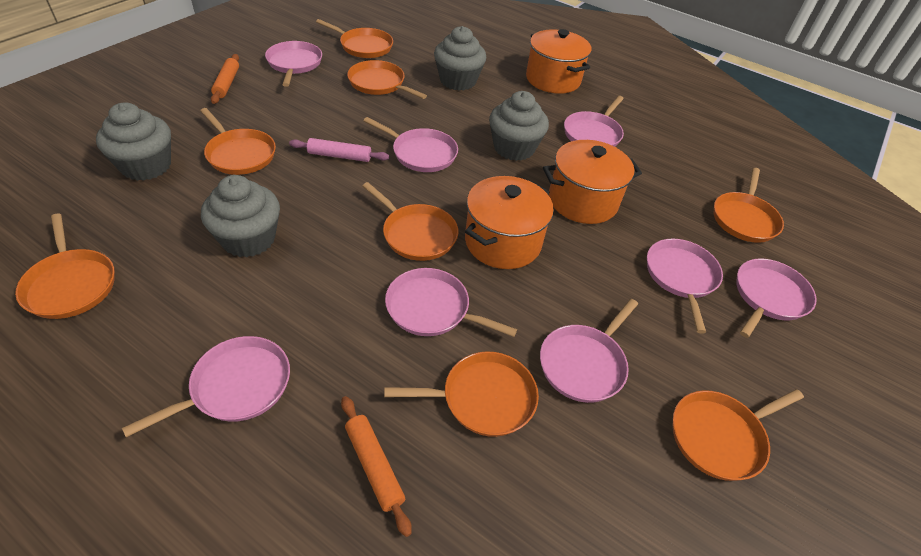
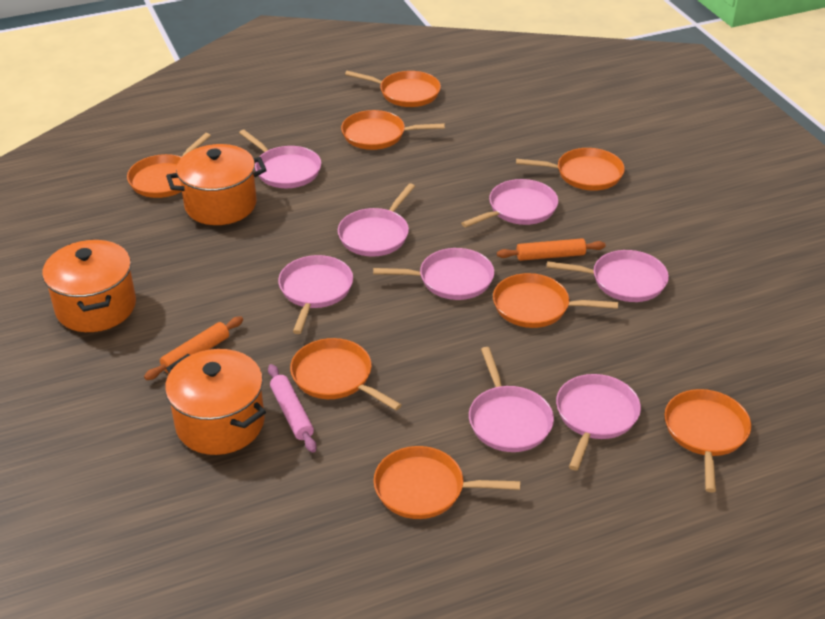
grey cupcake: 4 -> 0

